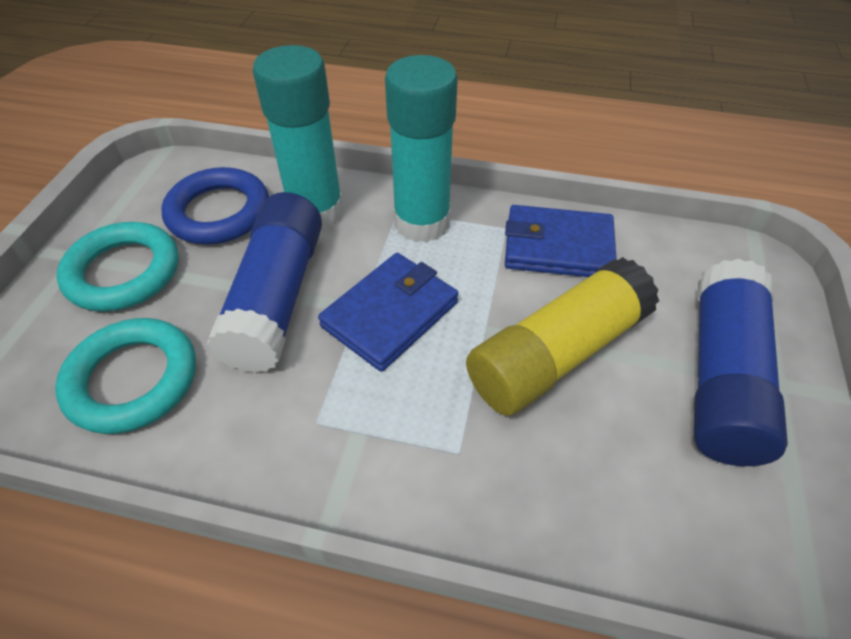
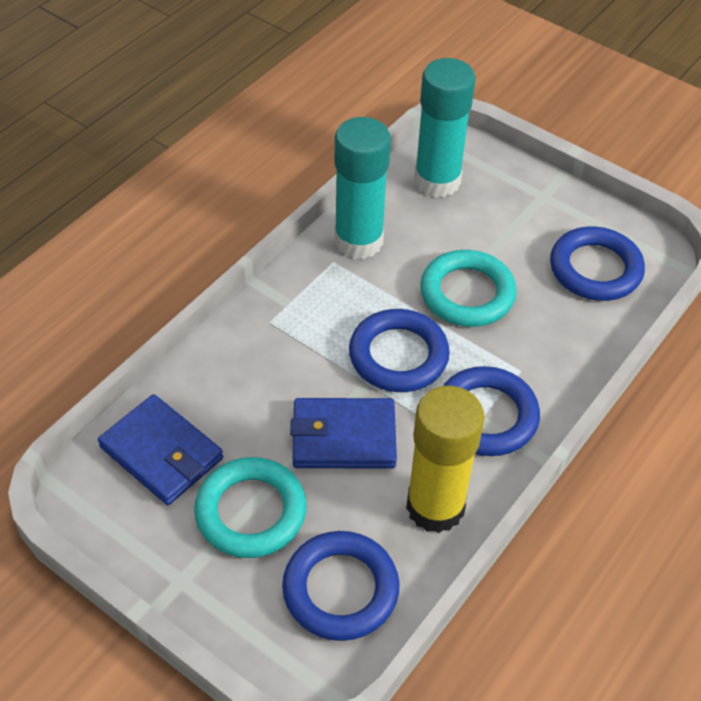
blue glue stick: 2 -> 0
blue ring: 1 -> 4

